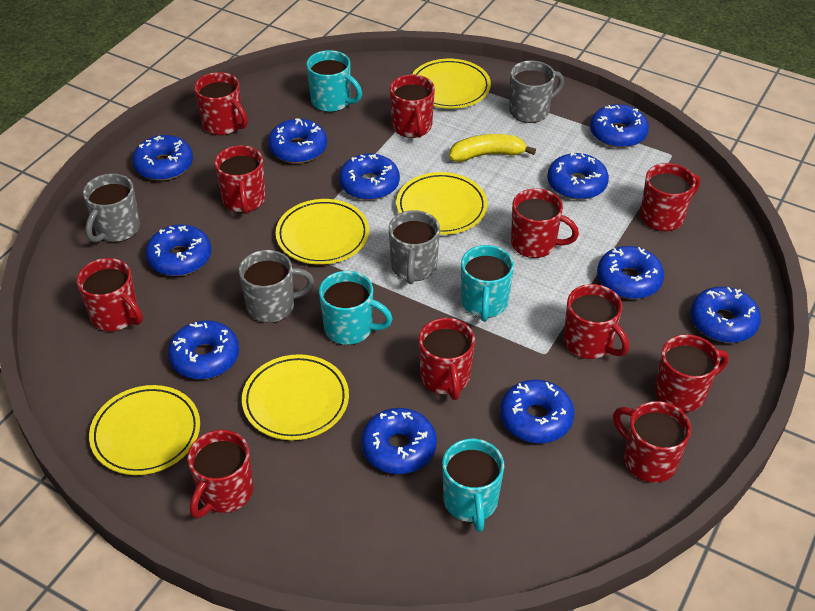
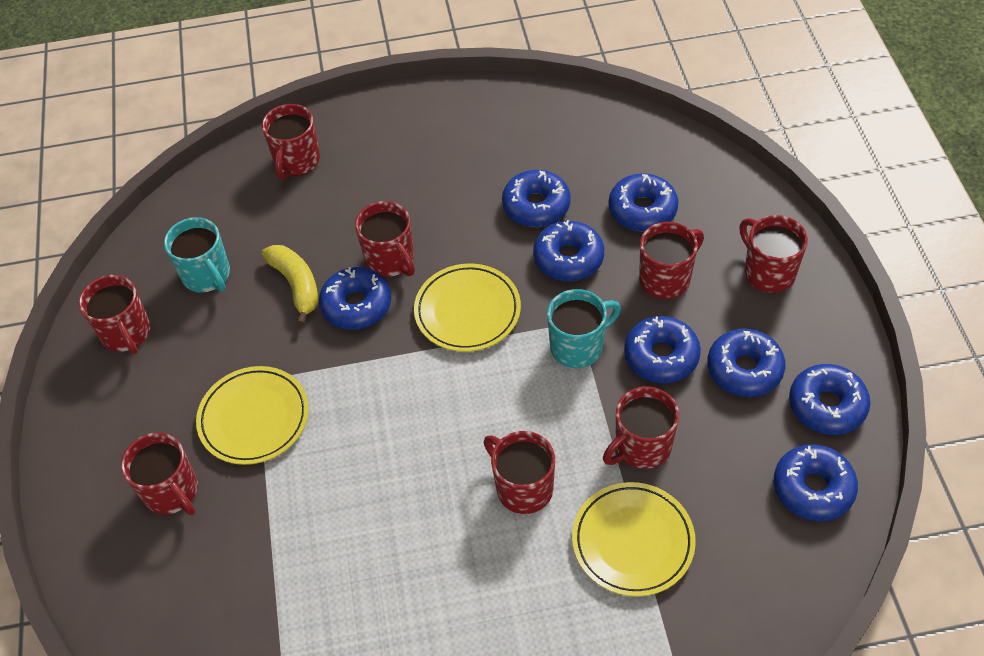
blue donut: 11 -> 8
grey mug: 4 -> 0
red mug: 11 -> 8
turquoise mug: 4 -> 2
yellow plate: 5 -> 3

